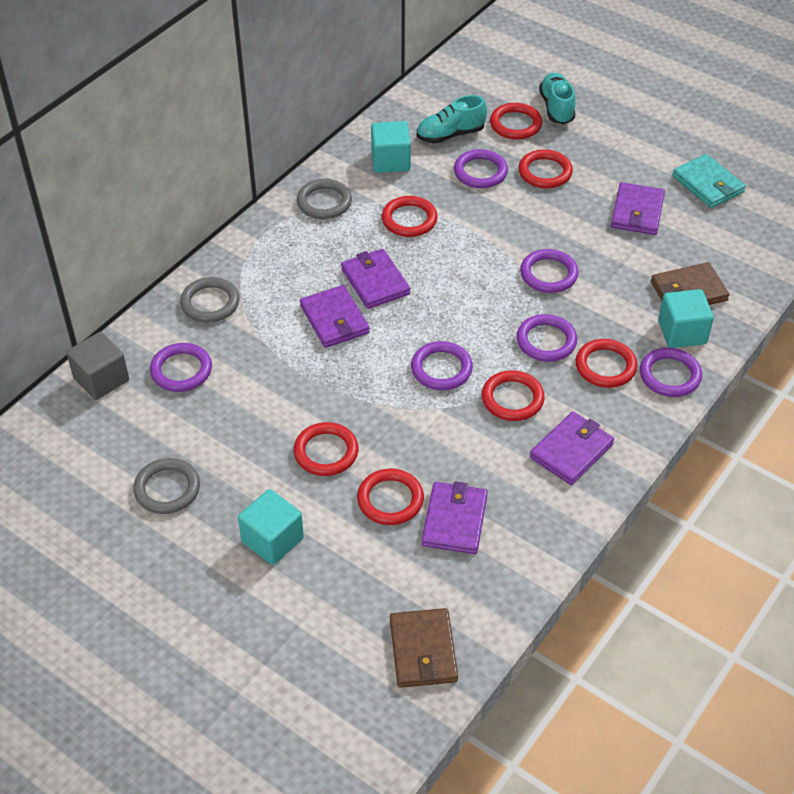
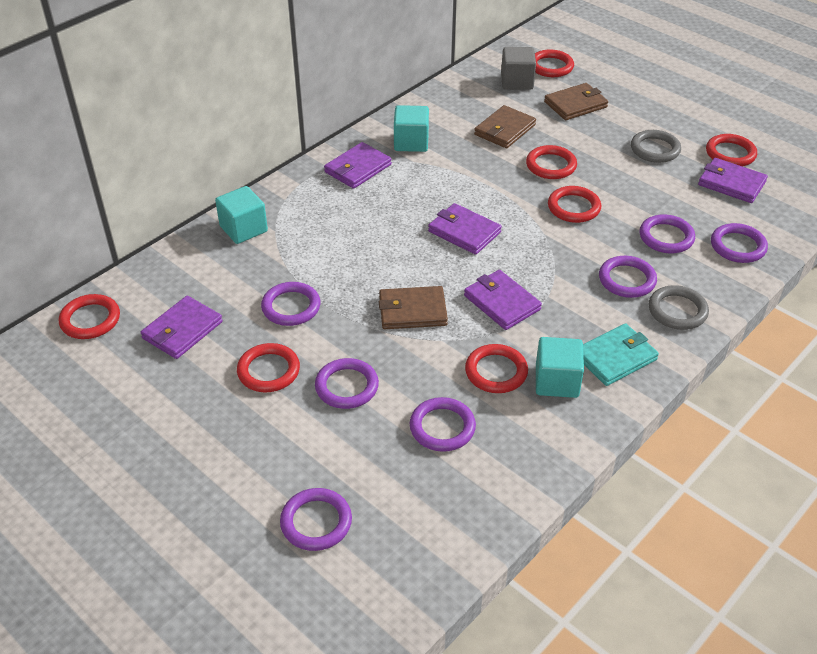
brown wallet: 2 -> 3
grey ring: 3 -> 2
purple ring: 6 -> 7
turquoise shoe: 2 -> 0

